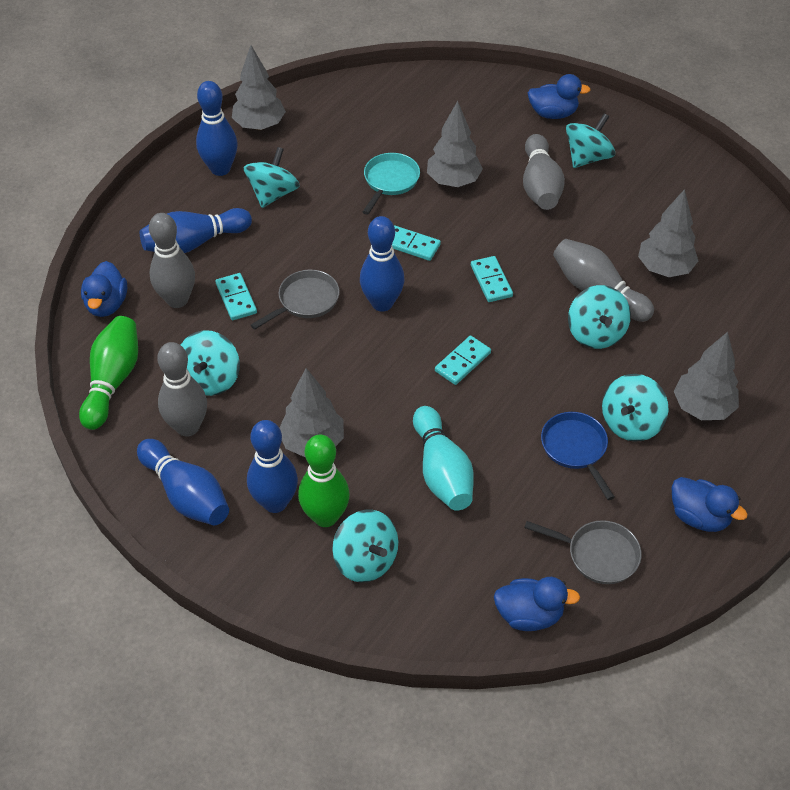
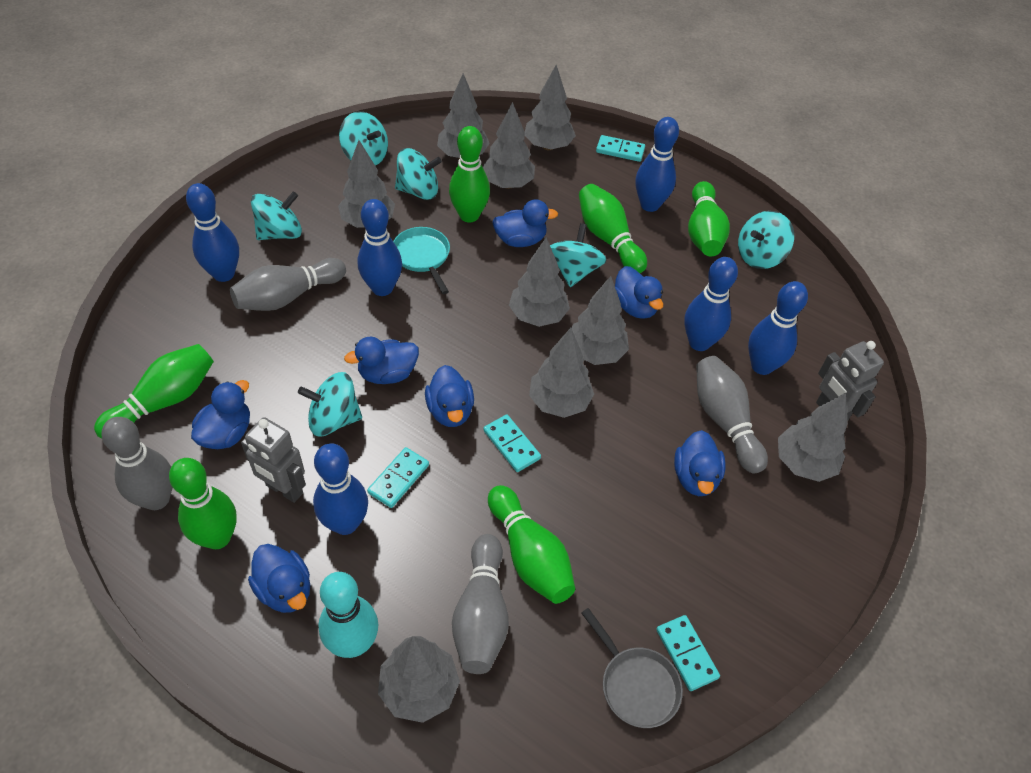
blue bowling pin: 5 -> 6
blue duck: 4 -> 7
blue pan: 1 -> 0
green bowling pin: 2 -> 6
grey pan: 2 -> 1
grey robot: 0 -> 2
grey tree: 5 -> 9

